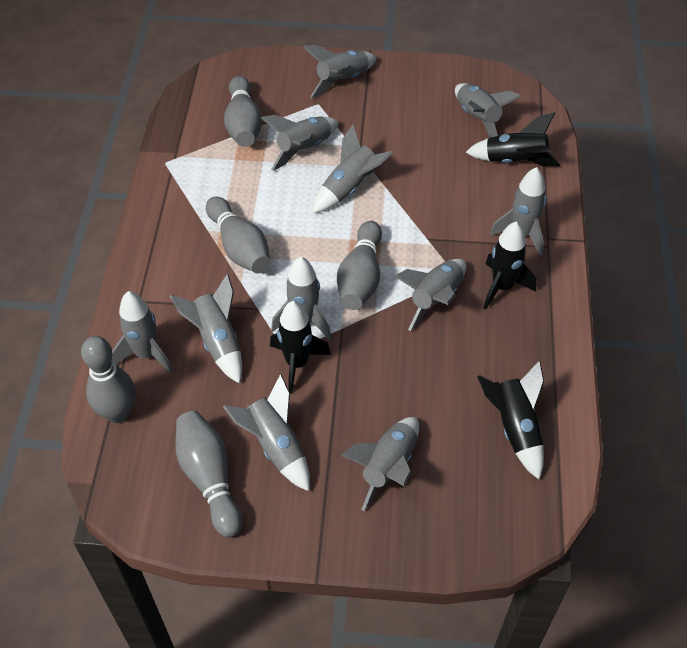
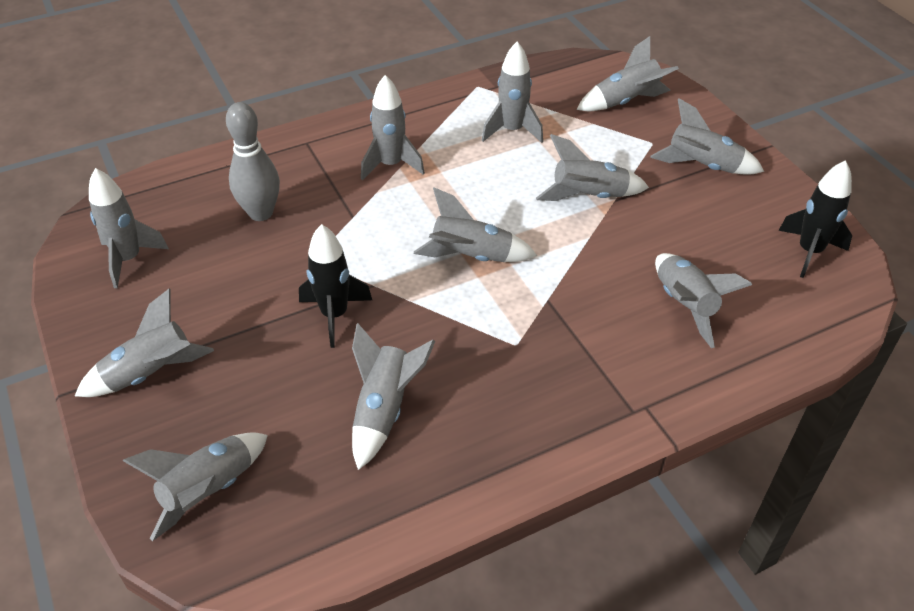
black rocket: 4 -> 2
grey bowling pin: 5 -> 1

